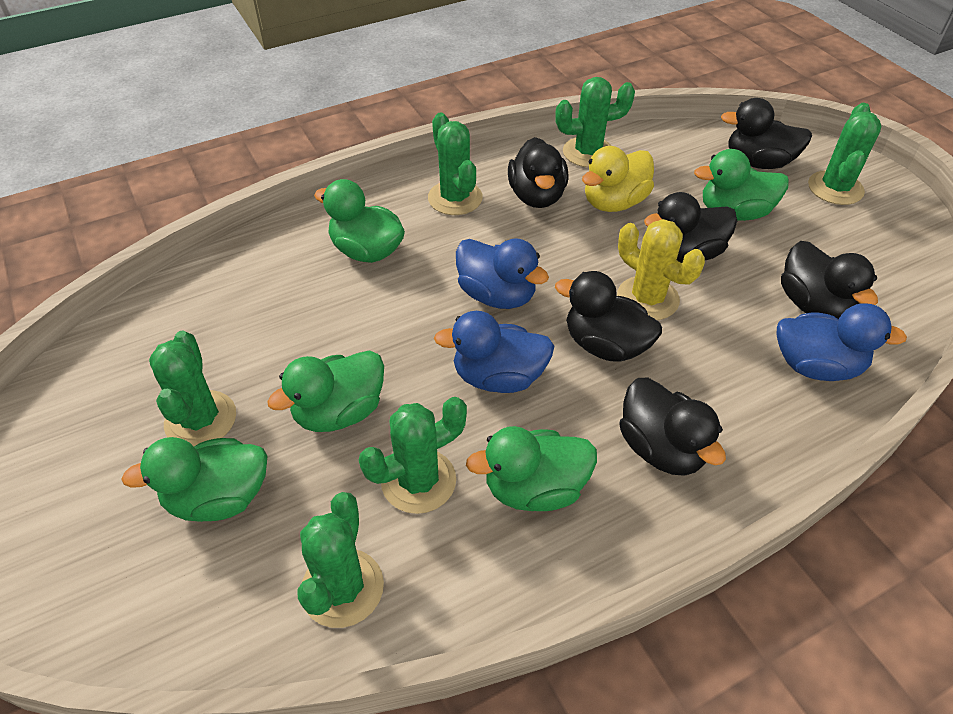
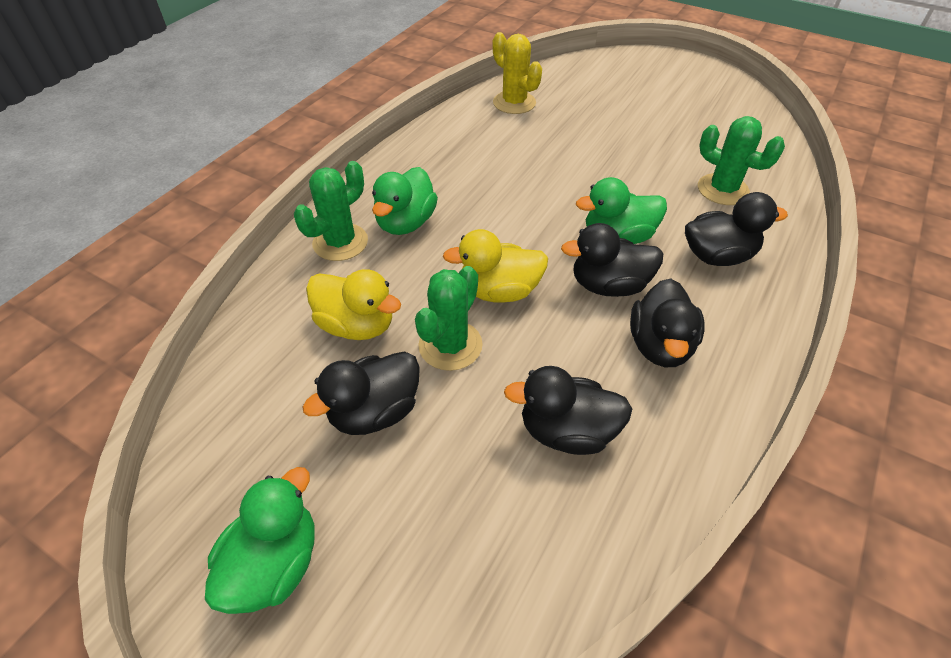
black duck: 6 -> 5
blue duck: 3 -> 0
green cactus: 6 -> 3
green duck: 5 -> 3
yellow duck: 1 -> 2

